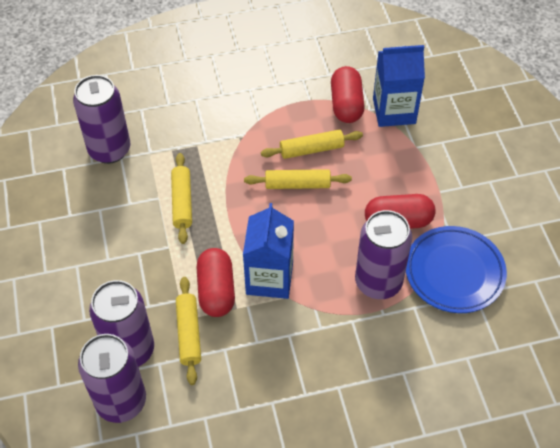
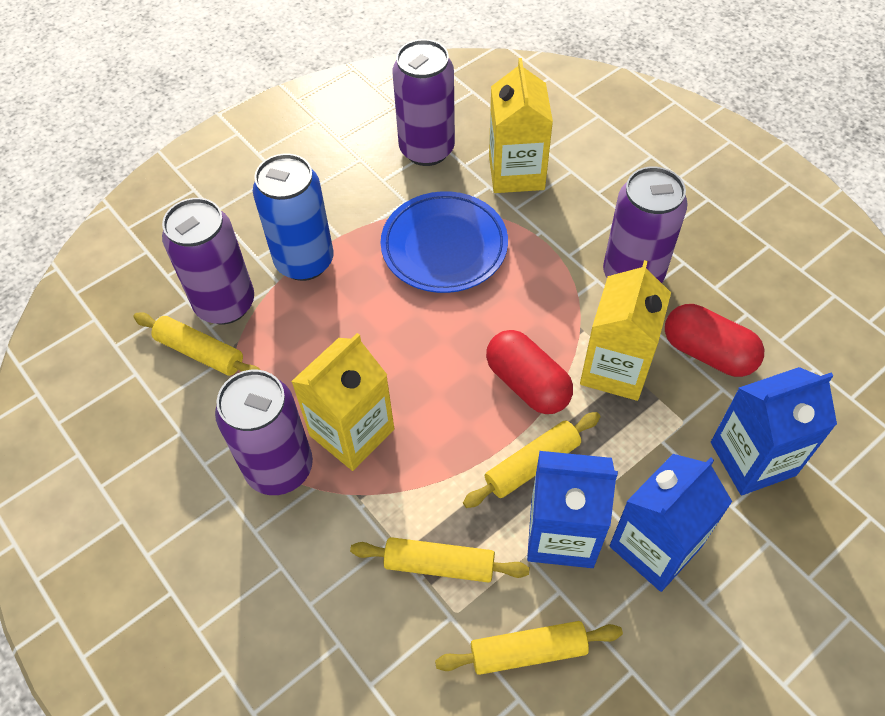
blue can: 0 -> 1
blue carton: 2 -> 3
red capsule: 3 -> 2
yellow carton: 0 -> 3

